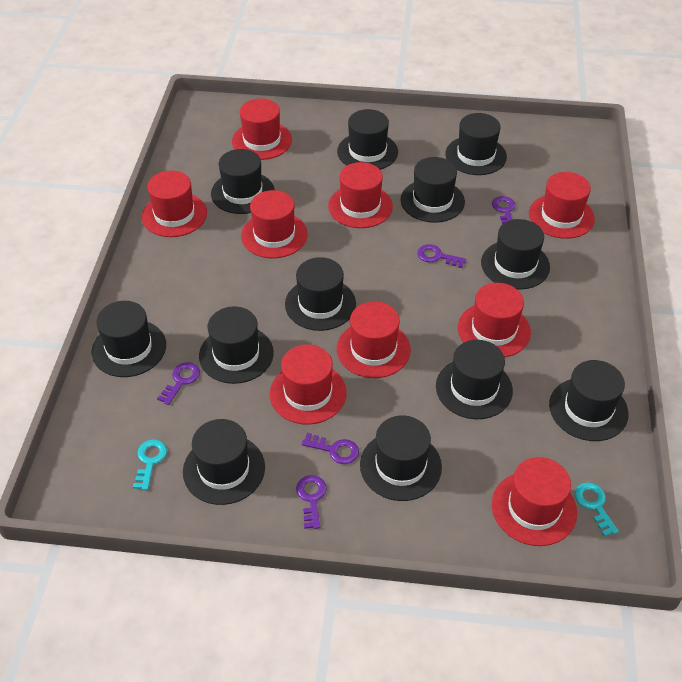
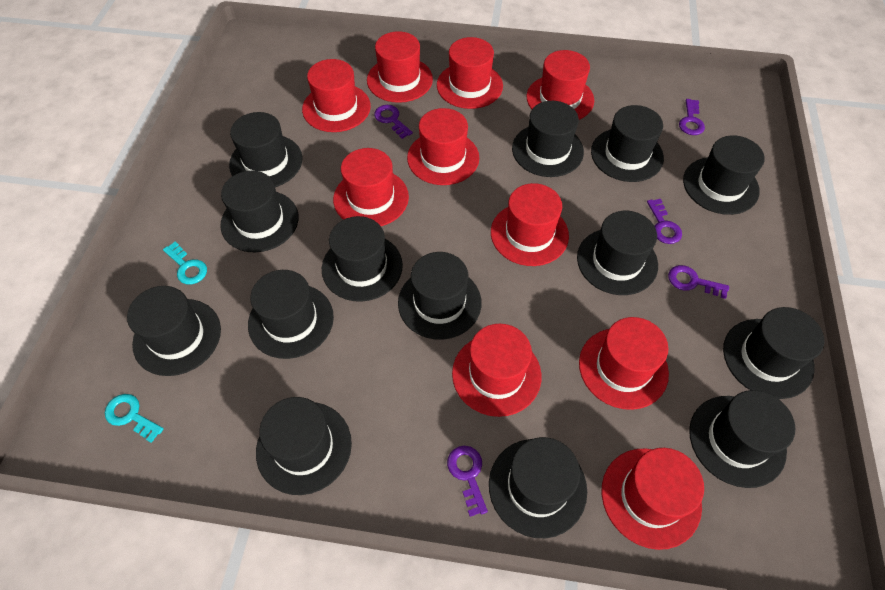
black hat: 12 -> 14
red hat: 9 -> 10

